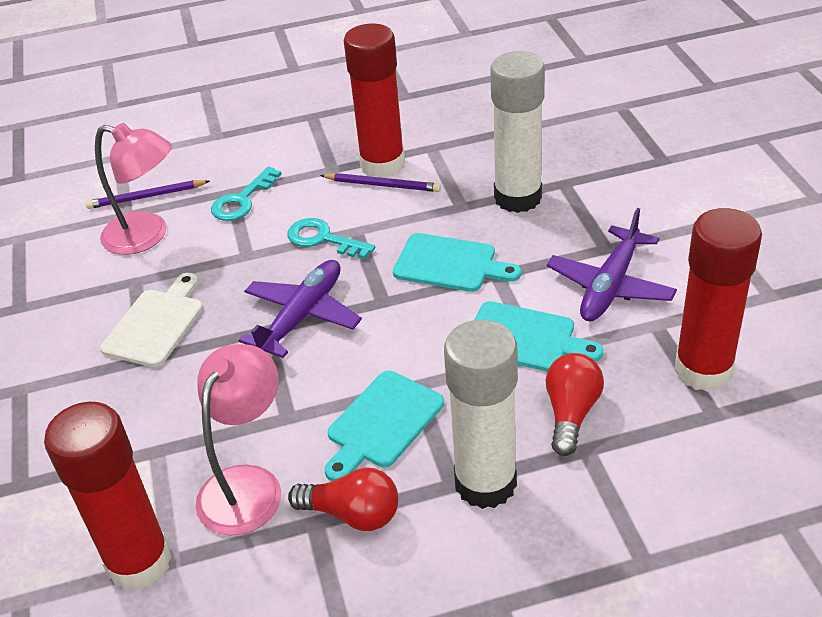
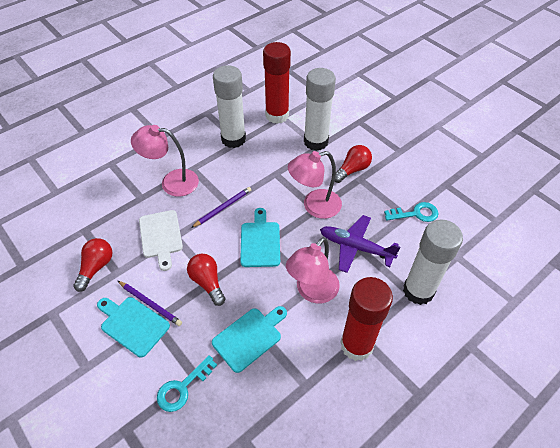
pink lamp: 2 -> 3
purple plane: 2 -> 1
red glue stick: 3 -> 2
red light bulb: 2 -> 3
white glue stick: 2 -> 3

